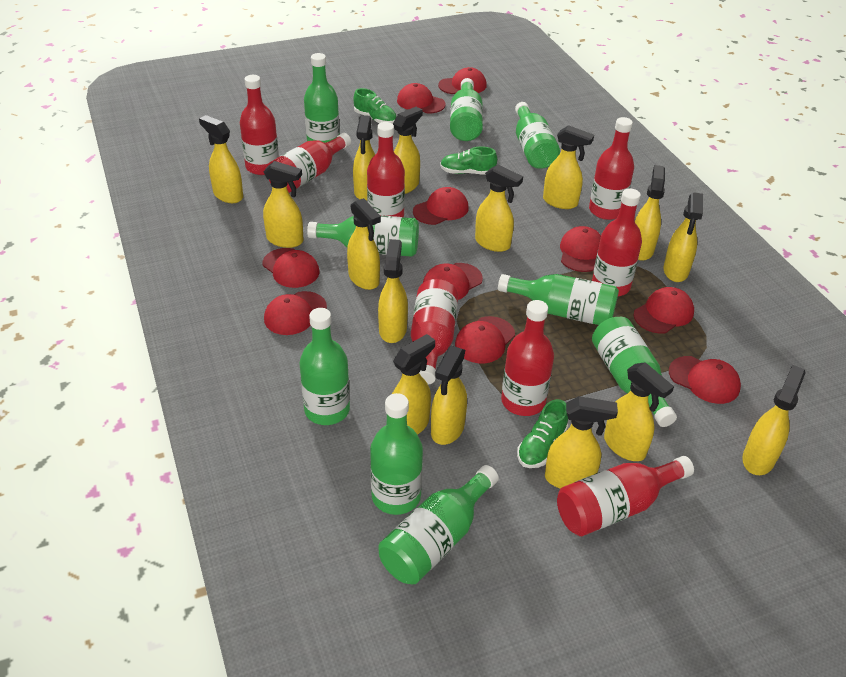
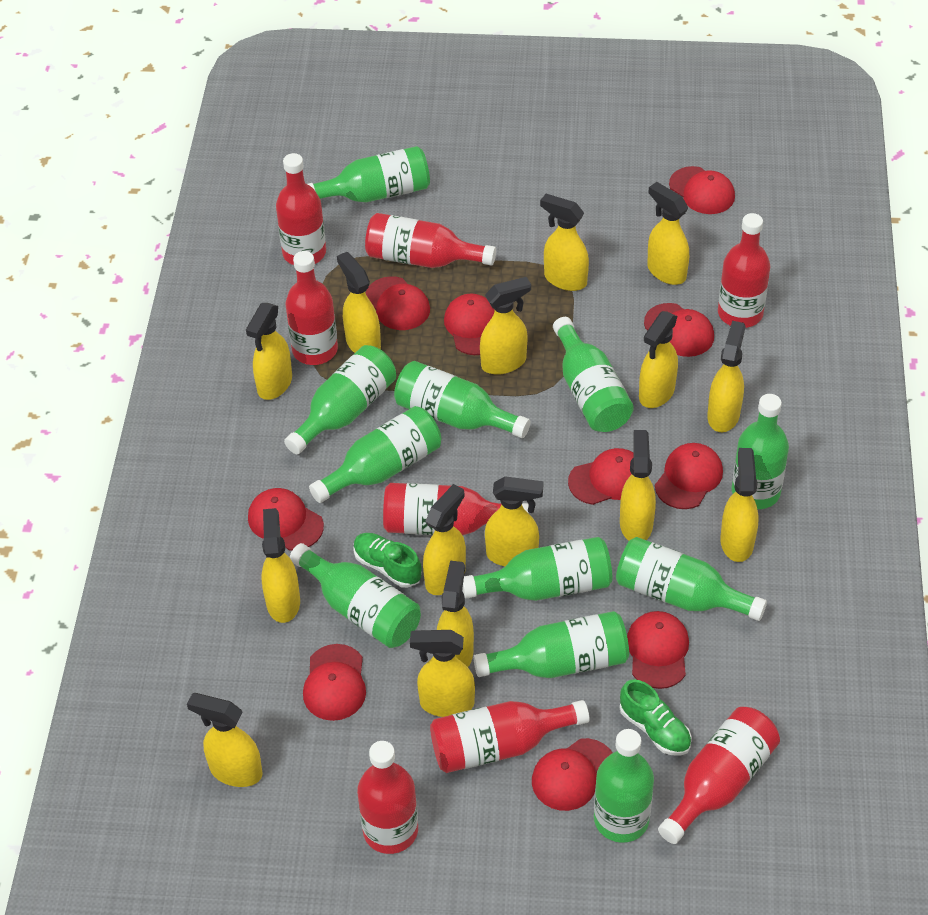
green bottle: 9 -> 11
green shoe: 3 -> 2

